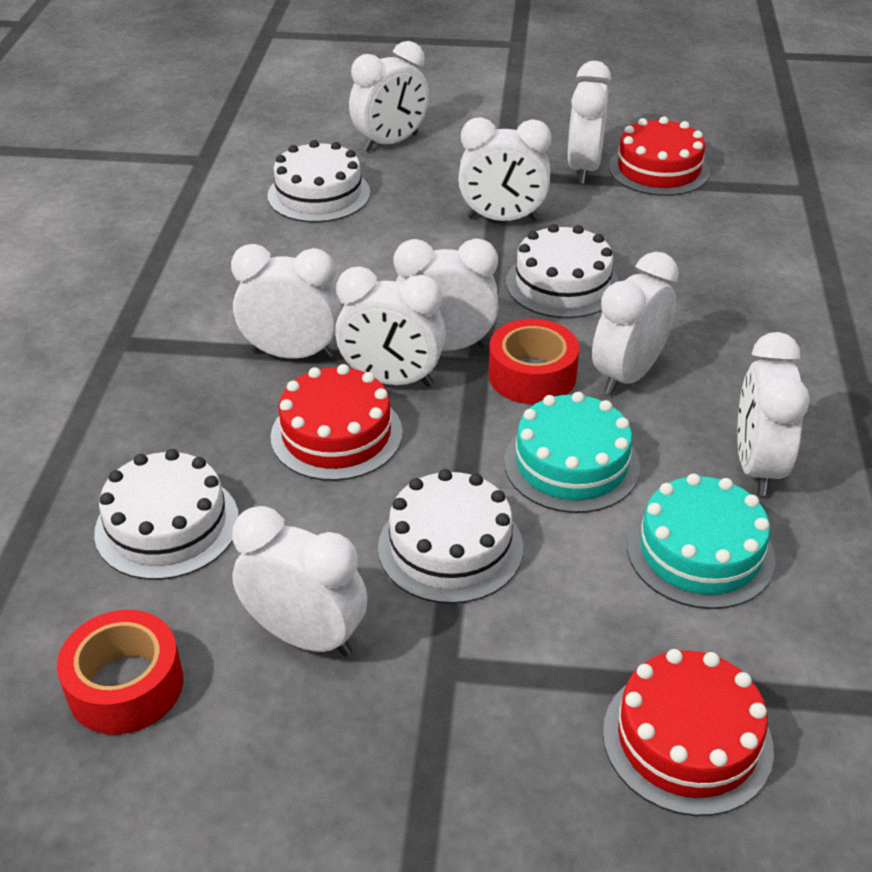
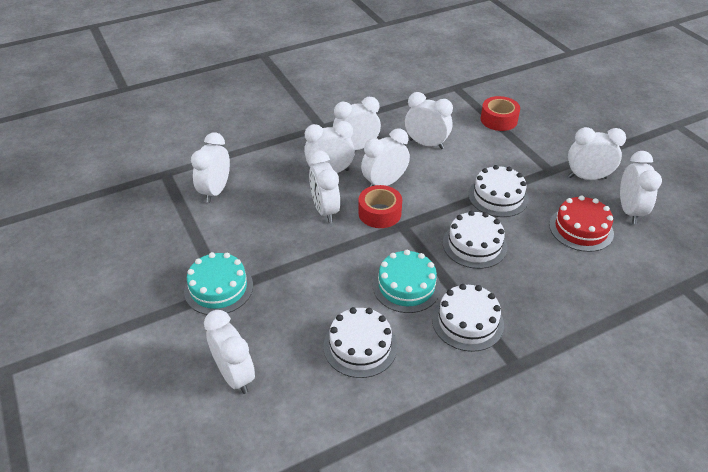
red cake: 3 -> 1

